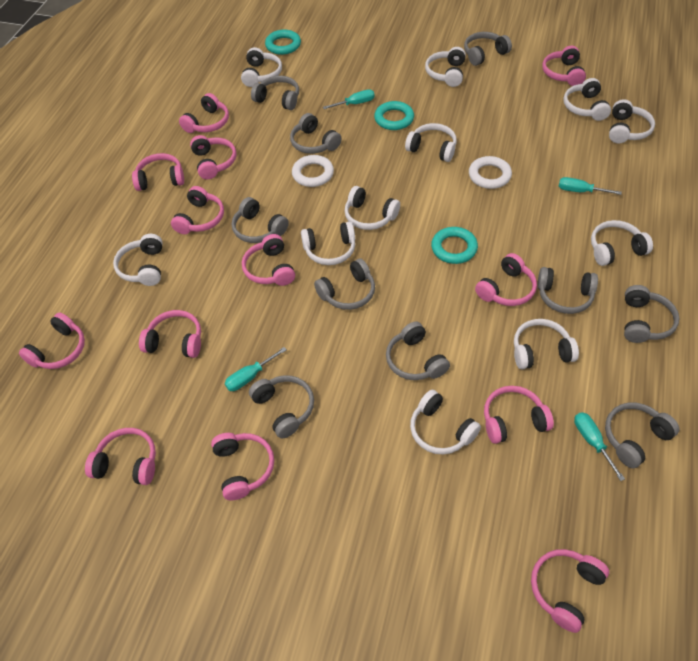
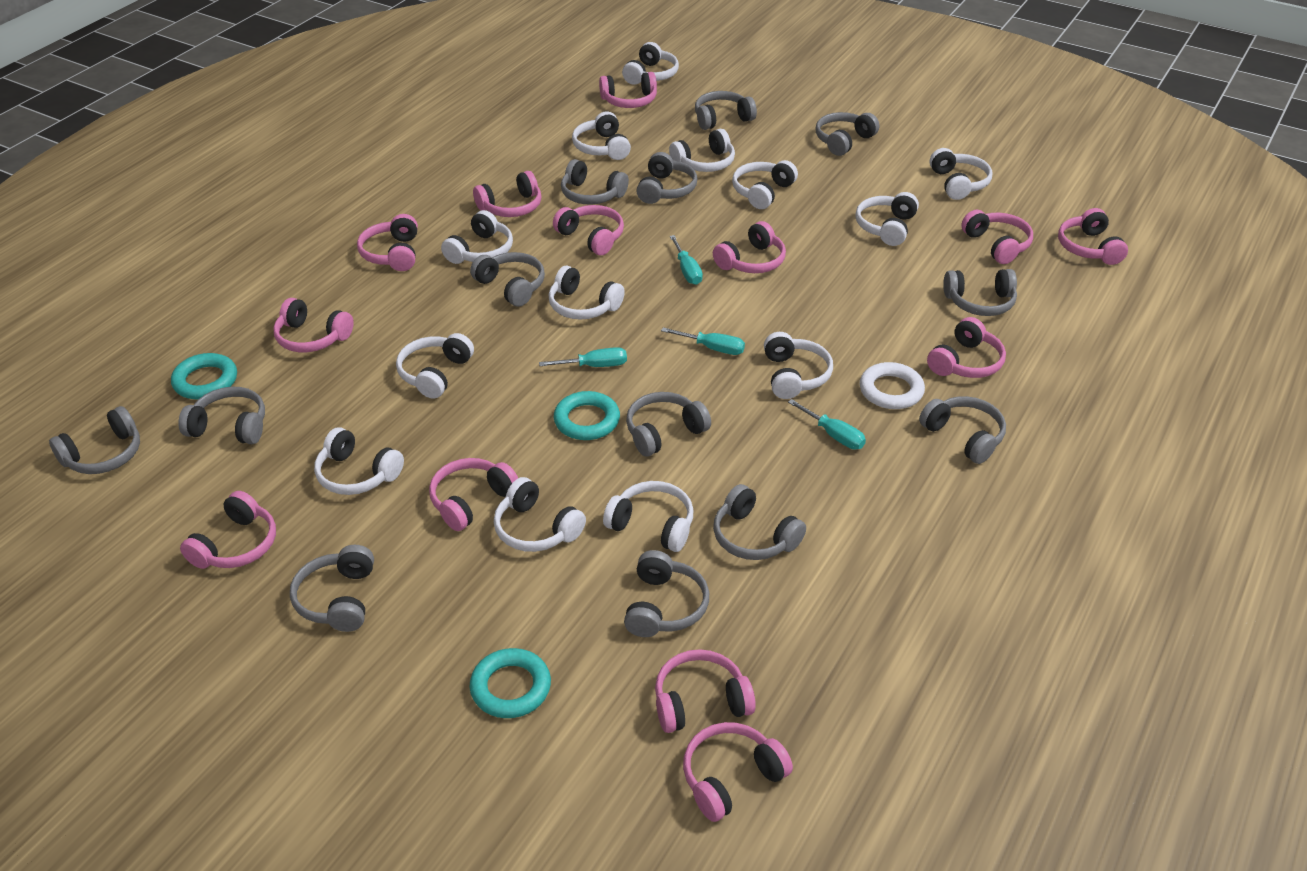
grey headphones: 10 -> 13
white headphones: 11 -> 13
white ring: 2 -> 1

